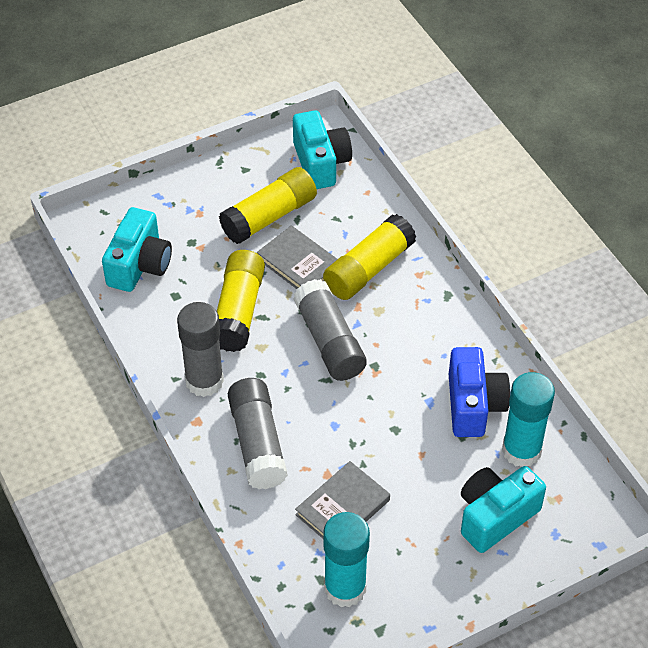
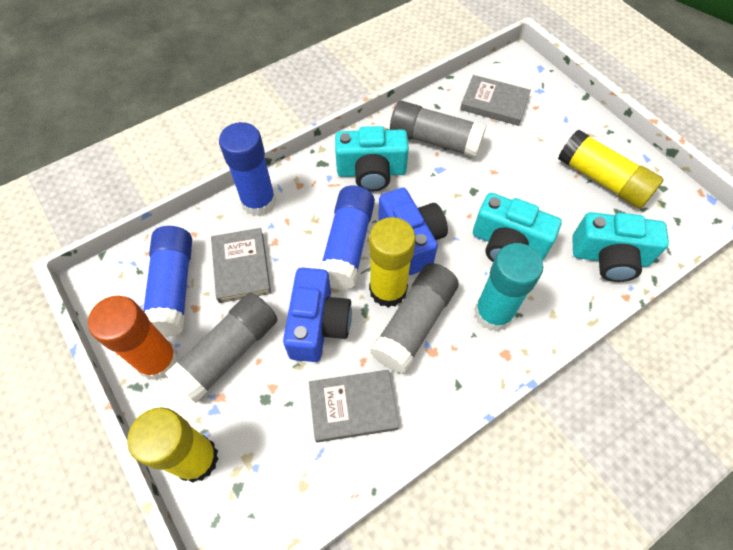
blue camera: 1 -> 2
blue glue stick: 0 -> 3
grey book: 2 -> 3
orange glue stick: 0 -> 1
turquoise glue stick: 2 -> 1

